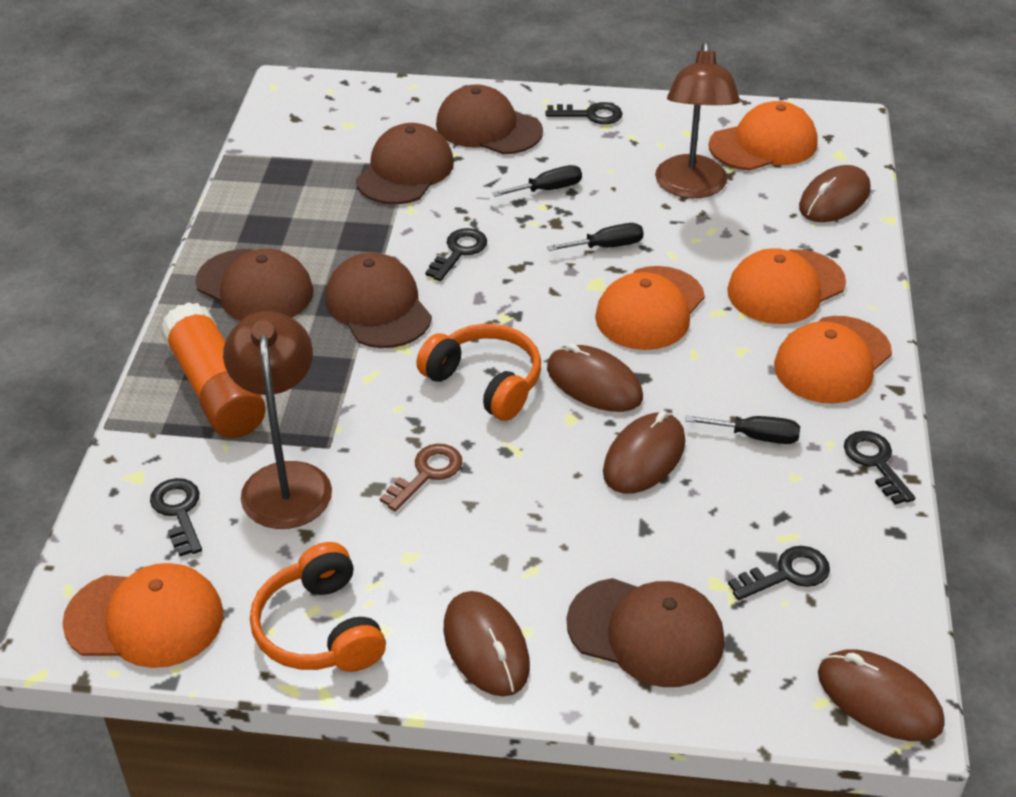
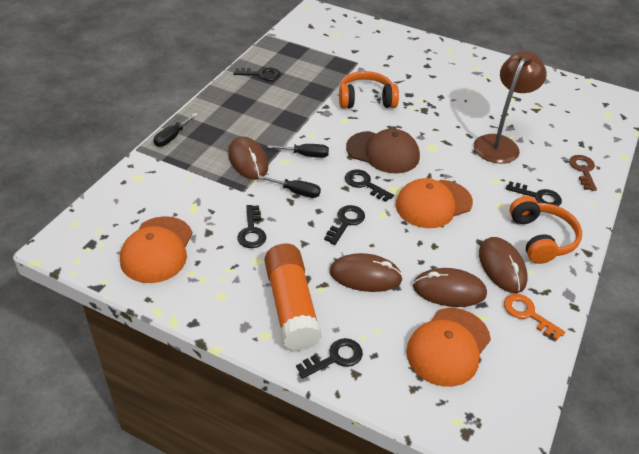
black key: 5 -> 6
brown cap: 5 -> 1
brown lamp: 2 -> 1
brown mouse: 5 -> 4
orange cap: 5 -> 3
orange key: 0 -> 1

